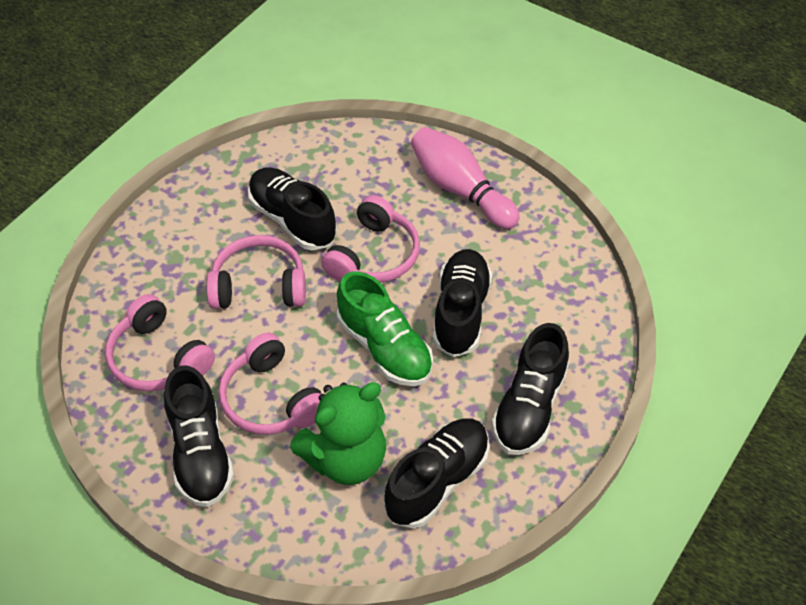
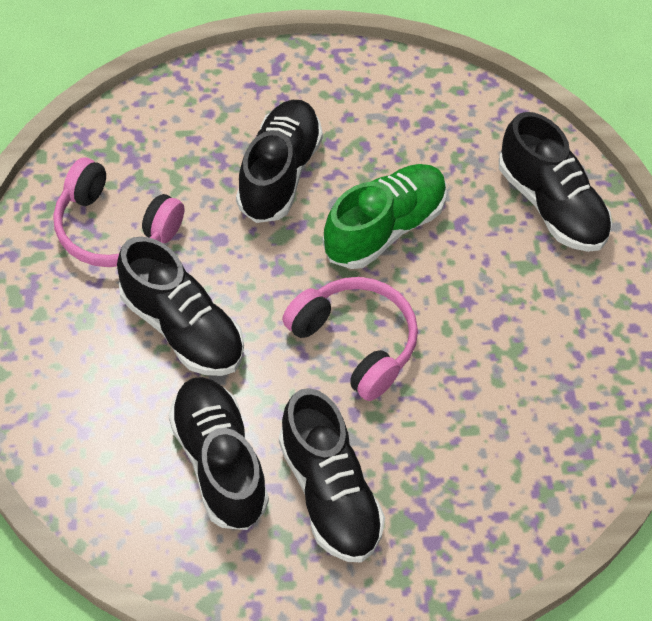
green teddy bear: 1 -> 0
pink bowling pin: 1 -> 0
pink headphones: 4 -> 2

